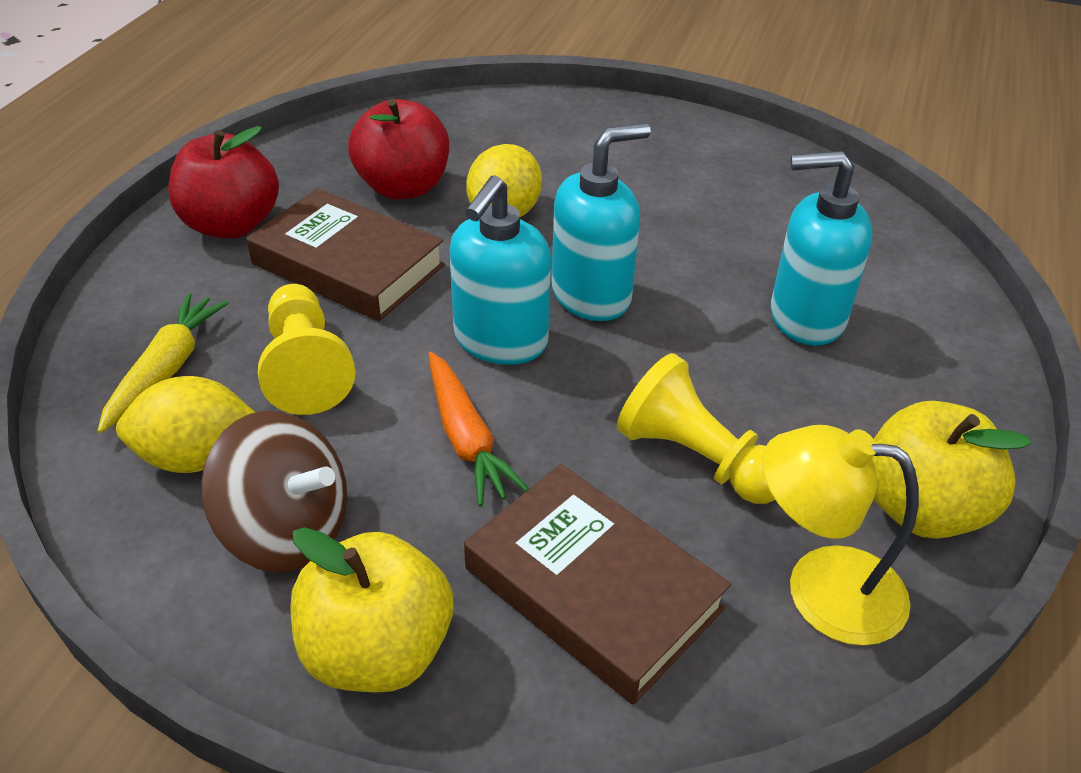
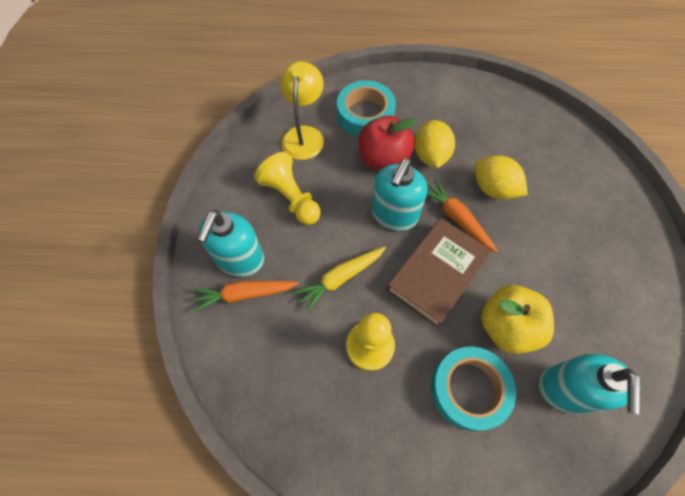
brown book: 2 -> 1
brown spinning top: 1 -> 0
orange carrot: 1 -> 2
red apple: 2 -> 1
turquoise tape: 0 -> 2
yellow apple: 2 -> 1

